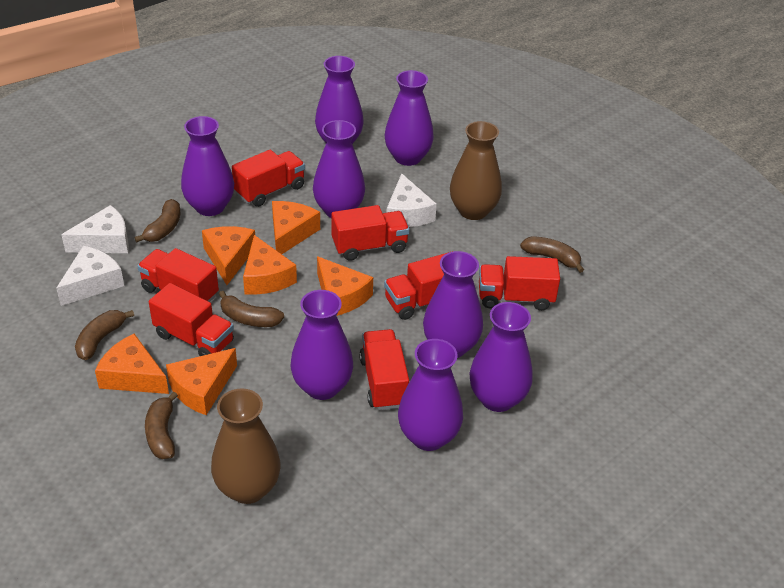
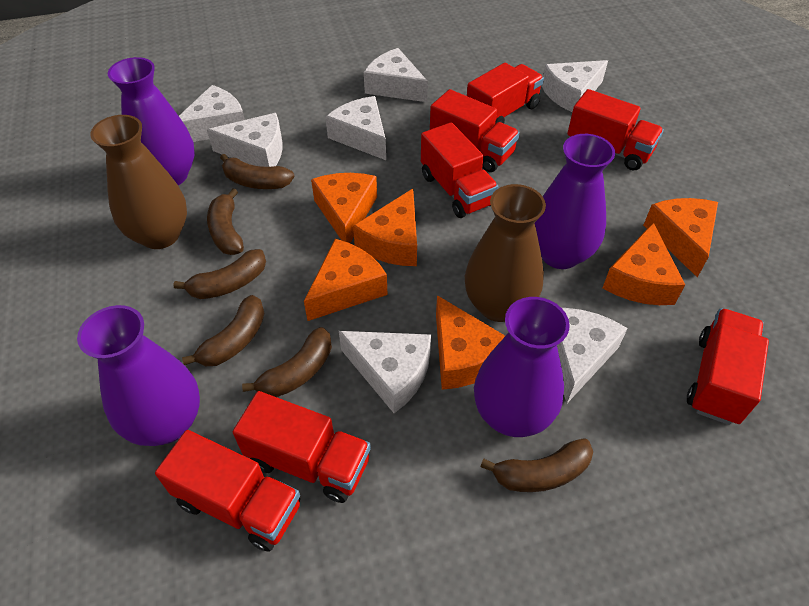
brown banana: 5 -> 6
purple vase: 8 -> 4
white cheese: 3 -> 7

